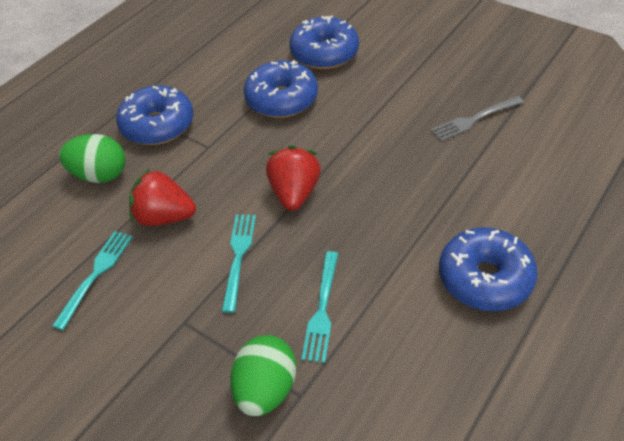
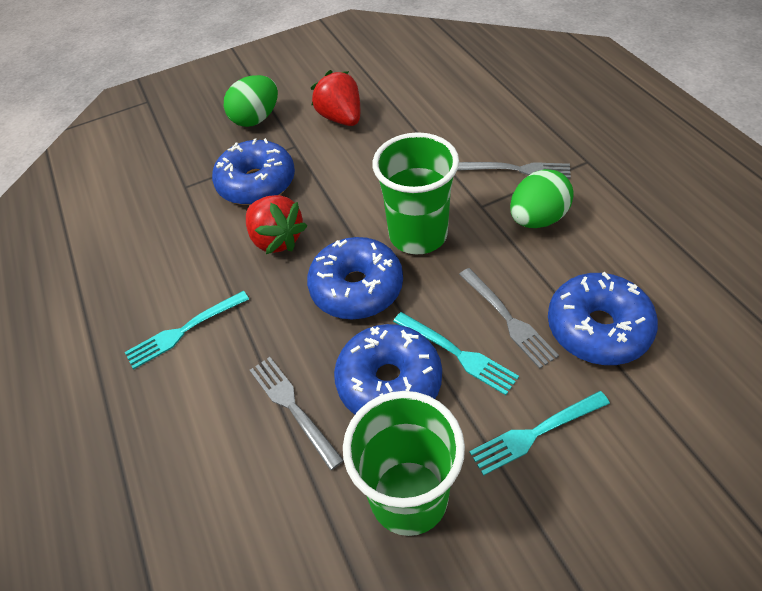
green cup: 0 -> 2
grey fork: 1 -> 3

